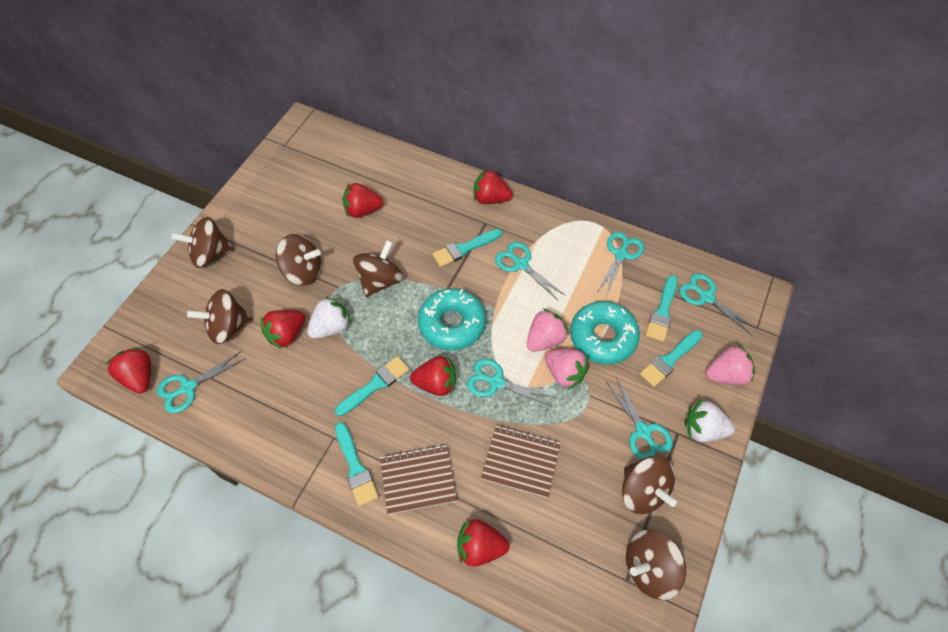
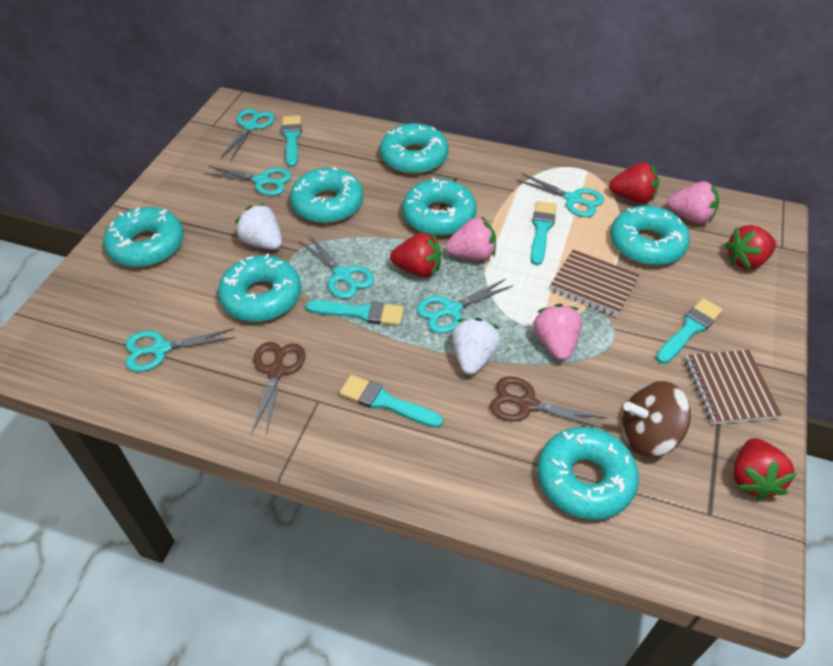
brown scissors: 0 -> 2
brown spinning top: 6 -> 1
red strawberry: 6 -> 4
turquoise donut: 2 -> 7

